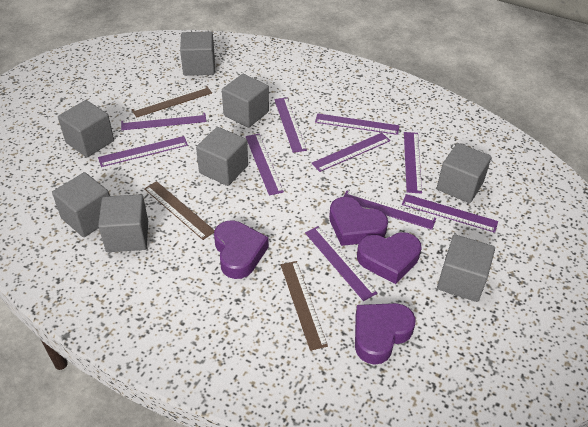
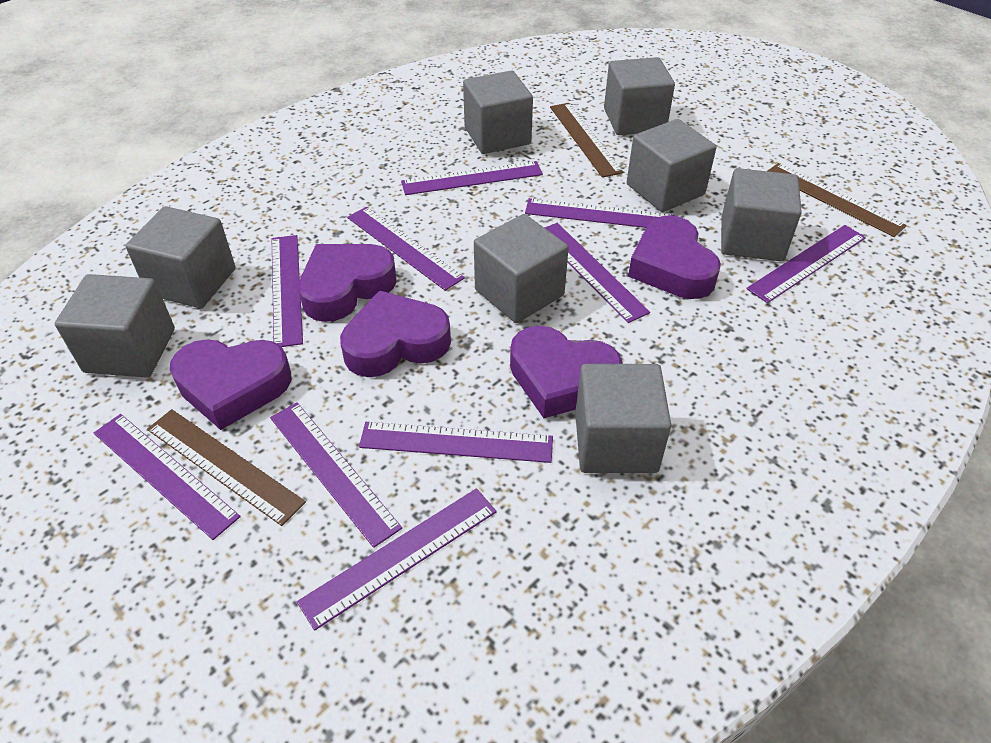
purple heart: 4 -> 5

